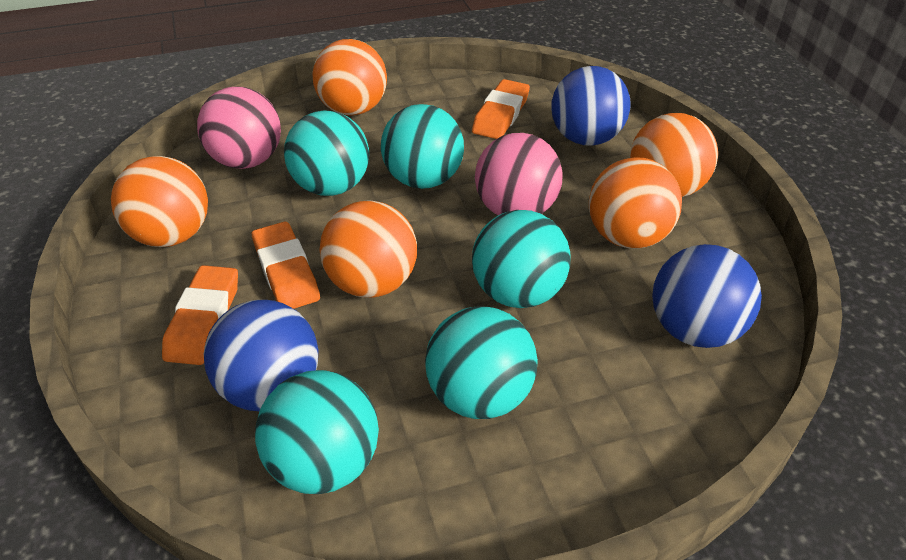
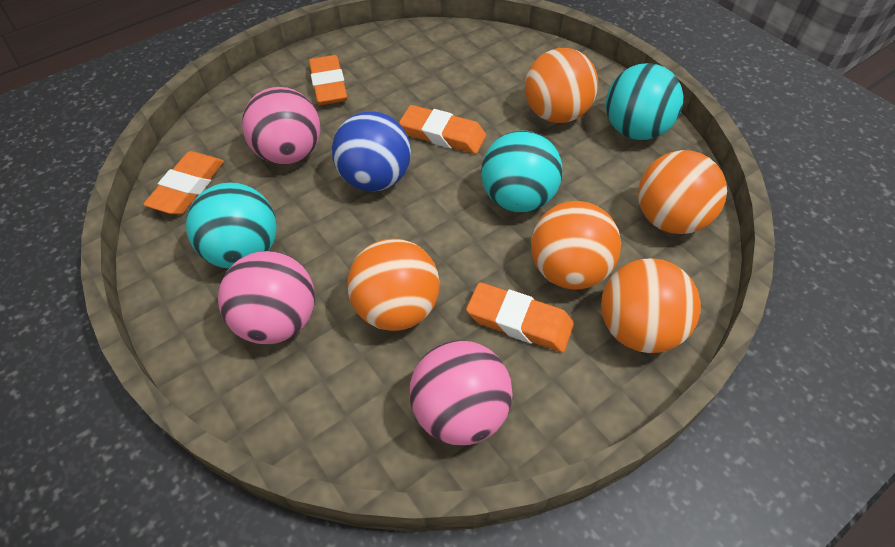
blue ball: 3 -> 1
orange eraser: 3 -> 4
pink ball: 2 -> 3
turquoise ball: 5 -> 3

